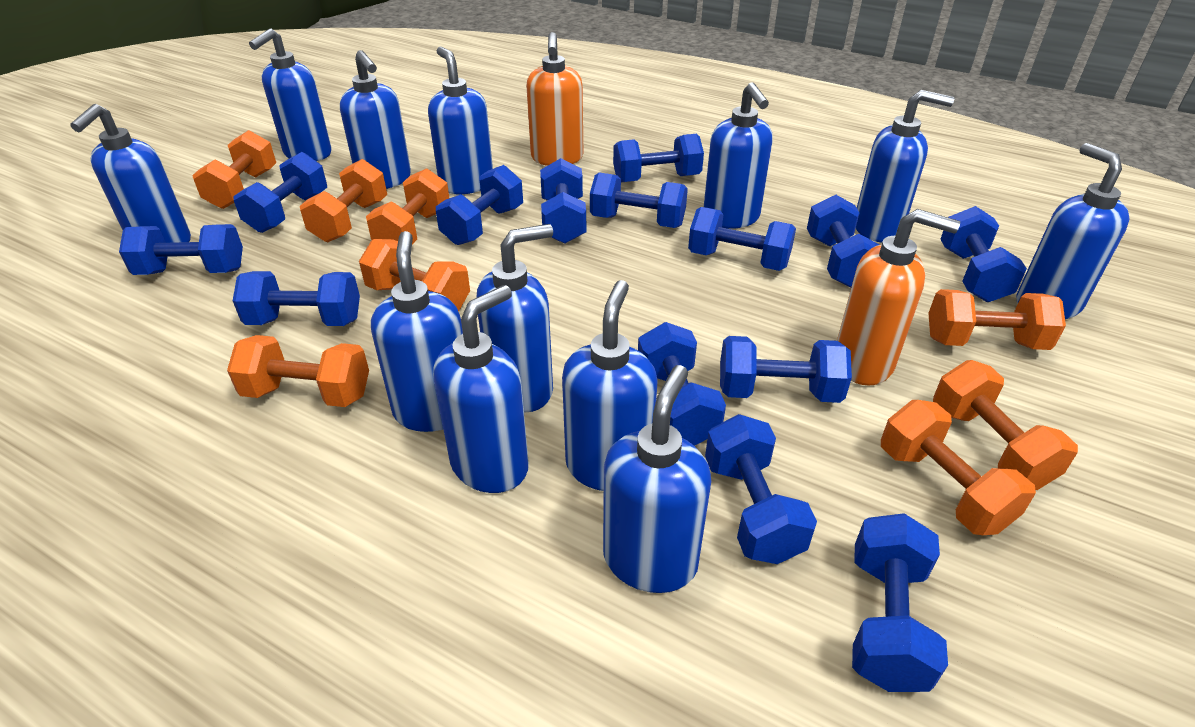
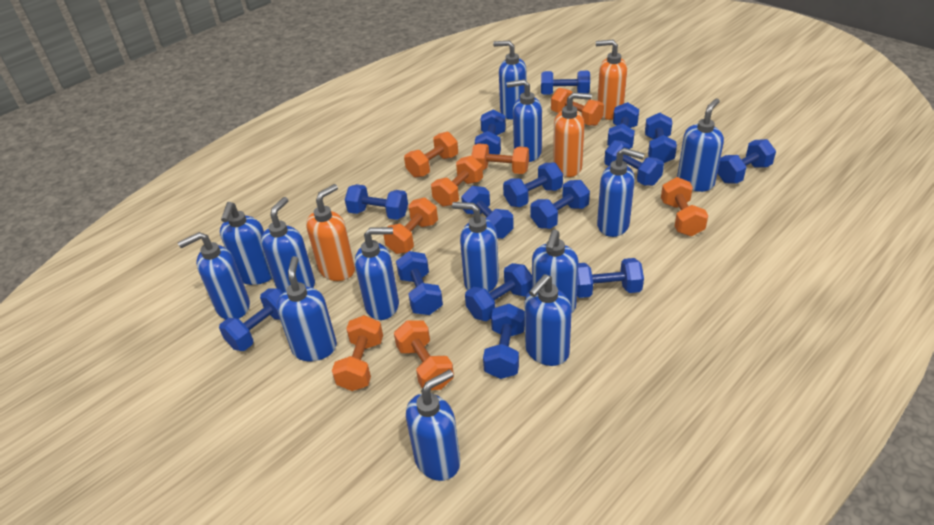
blue dumbbell: 14 -> 15
blue soap dispenser: 12 -> 13
orange soap dispenser: 2 -> 3

